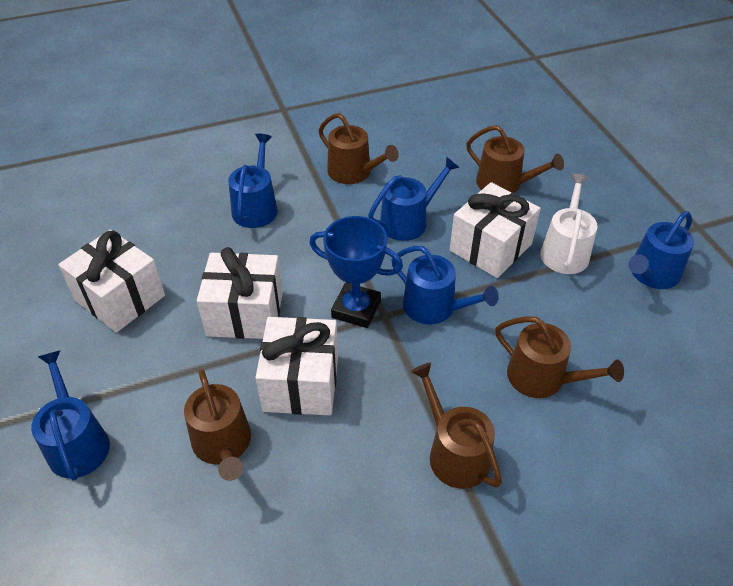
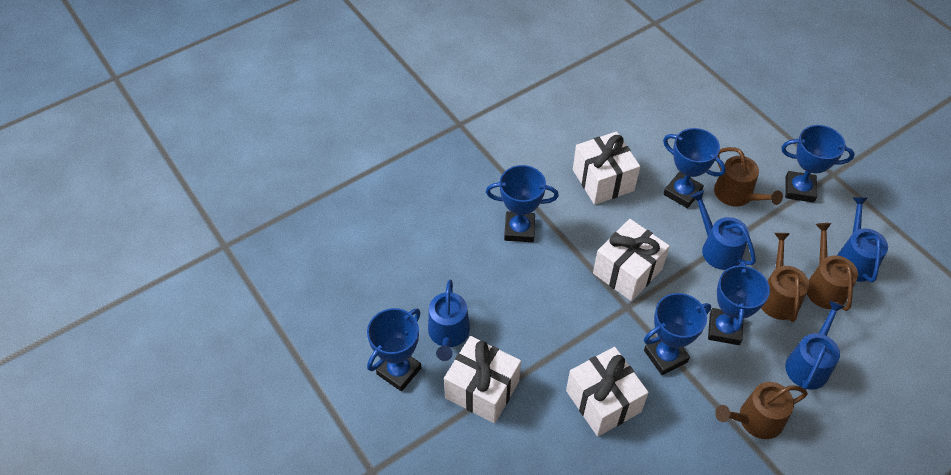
blue trophy: 1 -> 6
blue watering can: 5 -> 4
brown watering can: 5 -> 4
white watering can: 1 -> 0

